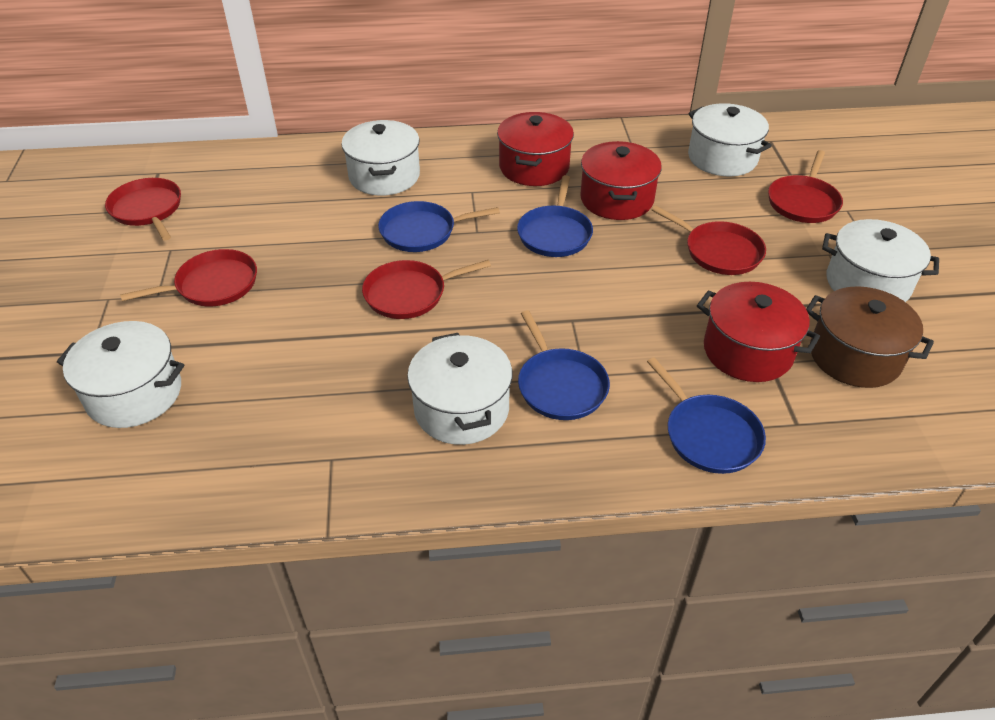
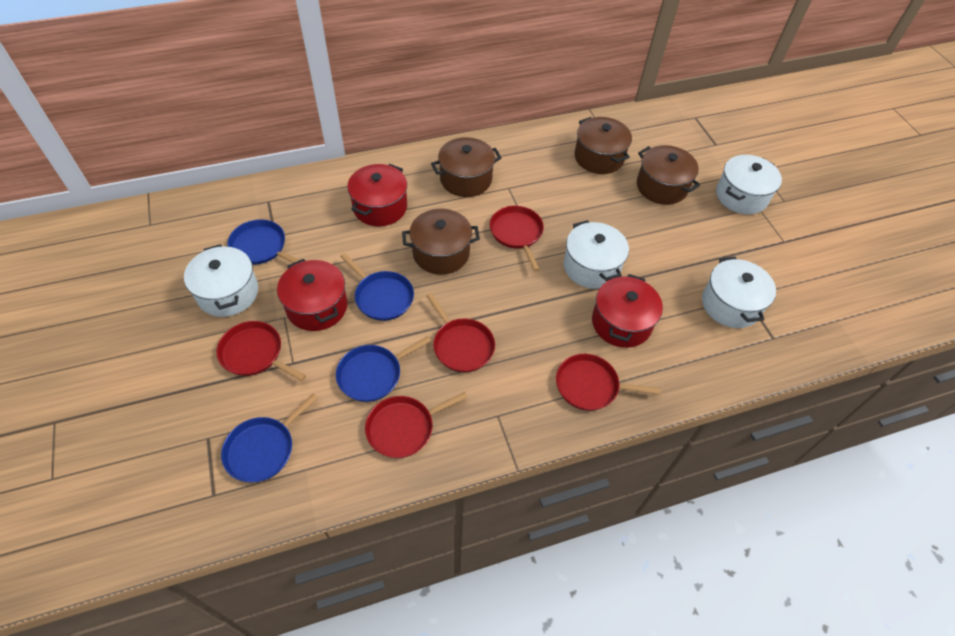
brown pot: 1 -> 4
white pot: 5 -> 4

